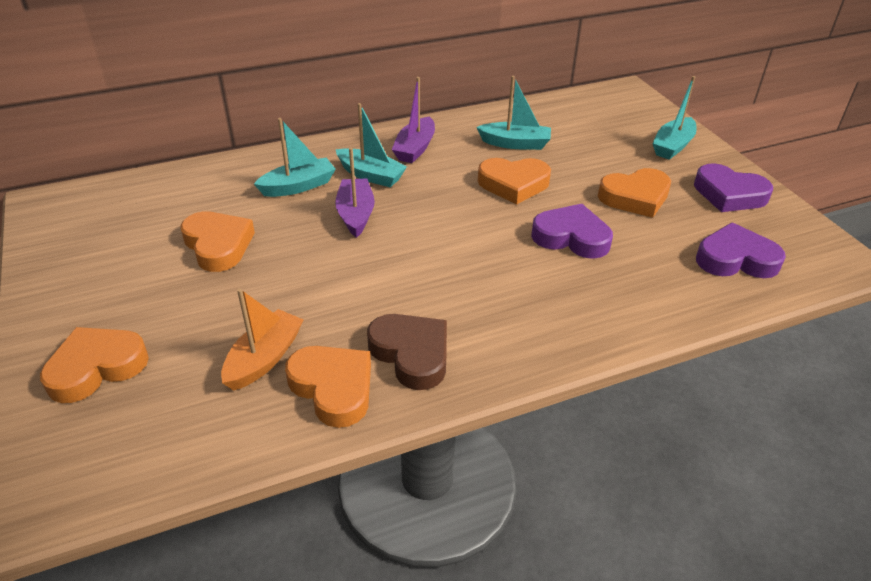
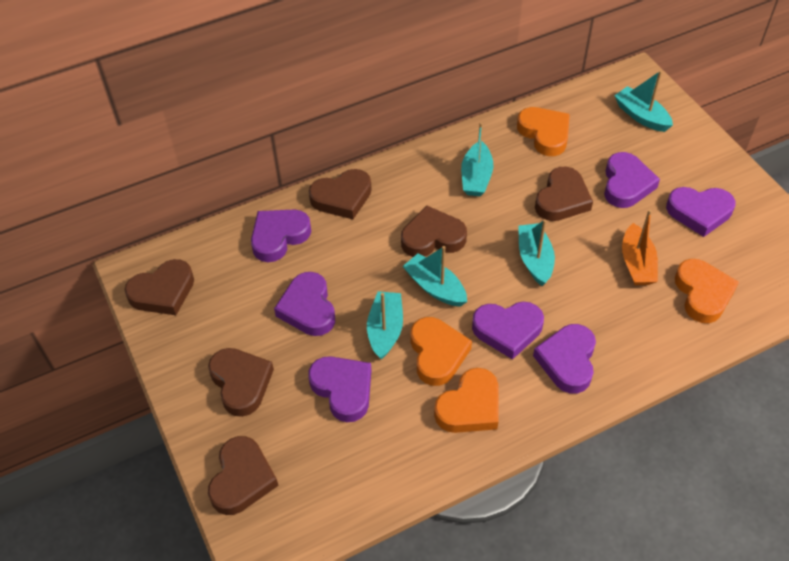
brown heart: 1 -> 6
orange heart: 5 -> 4
purple boat: 2 -> 0
purple heart: 3 -> 7
turquoise boat: 4 -> 5

